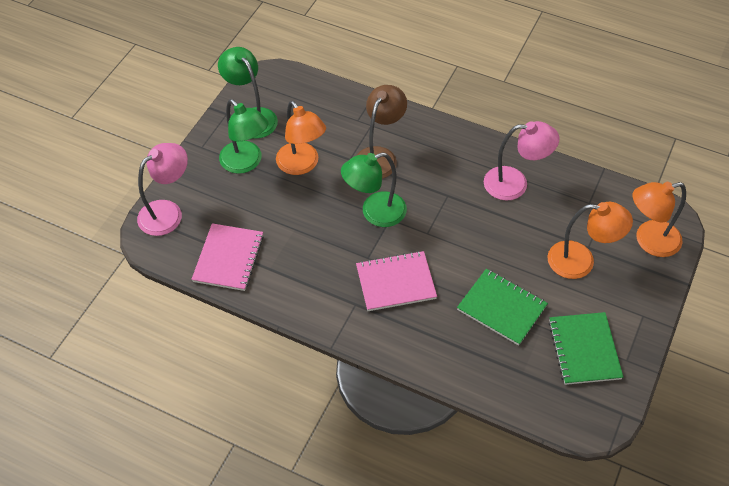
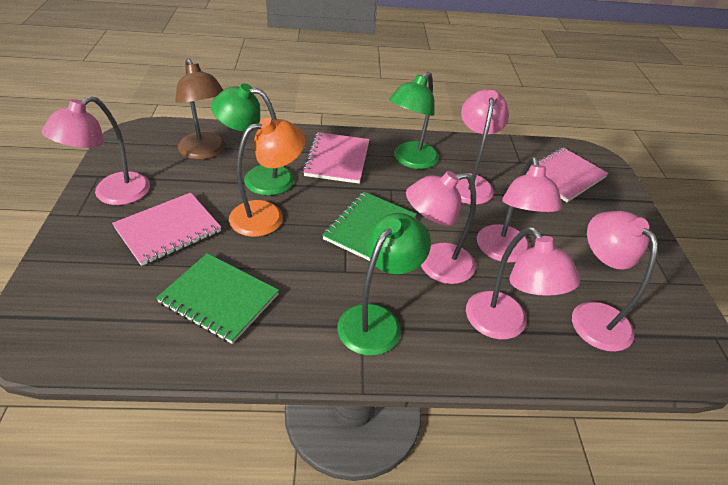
orange lamp: 3 -> 1
pink lamp: 2 -> 6
pink notebook: 2 -> 3

